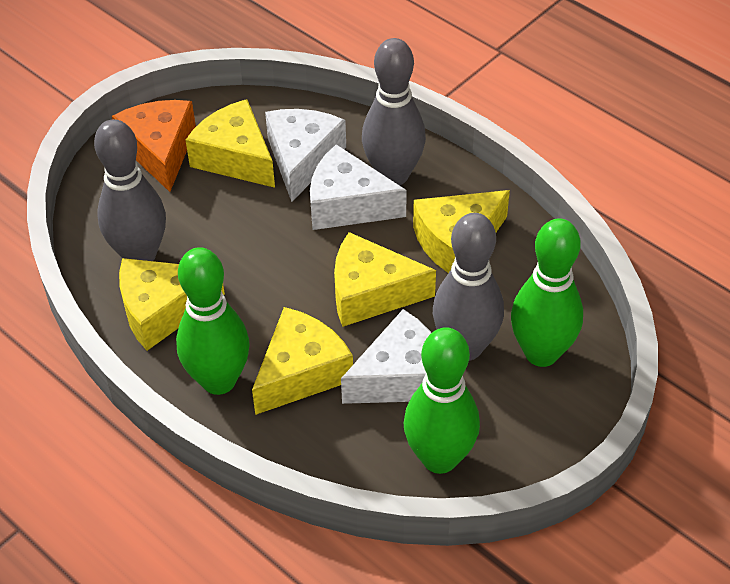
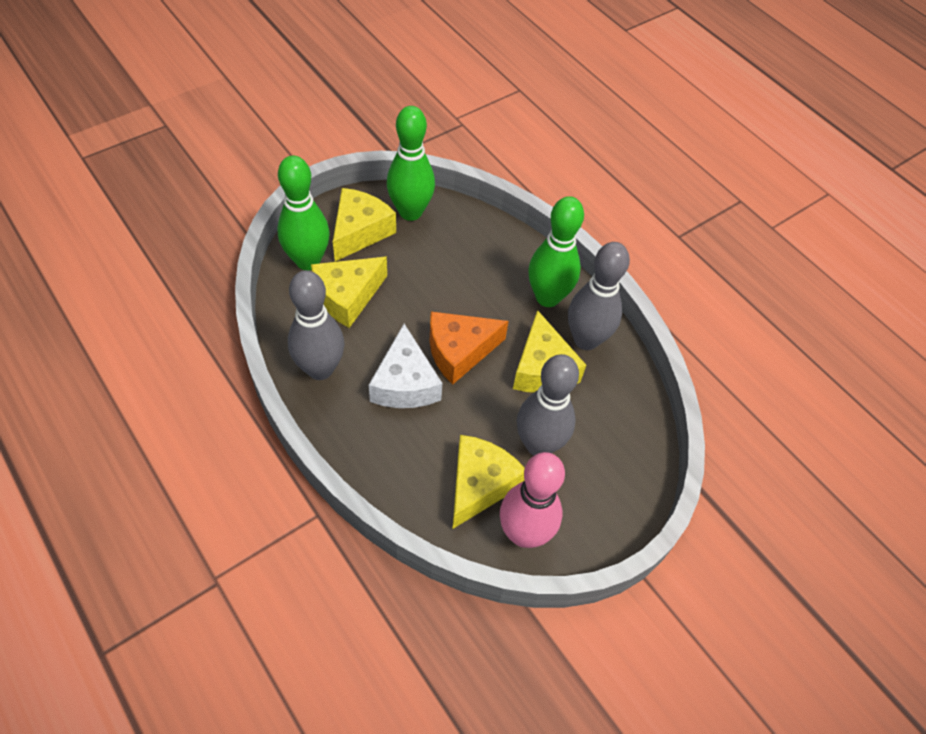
pink bowling pin: 0 -> 1
white cheese: 3 -> 1
yellow cheese: 5 -> 4

